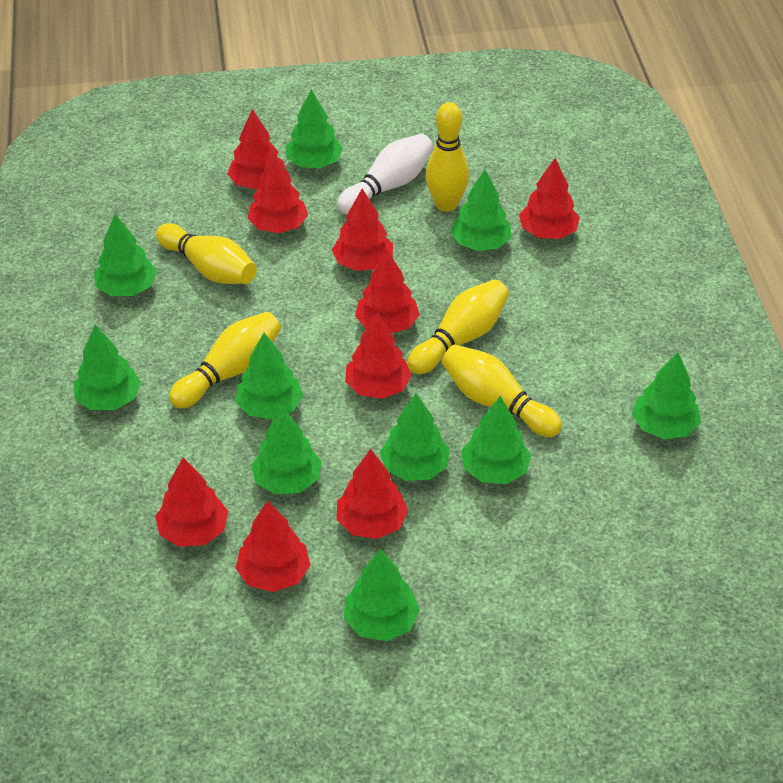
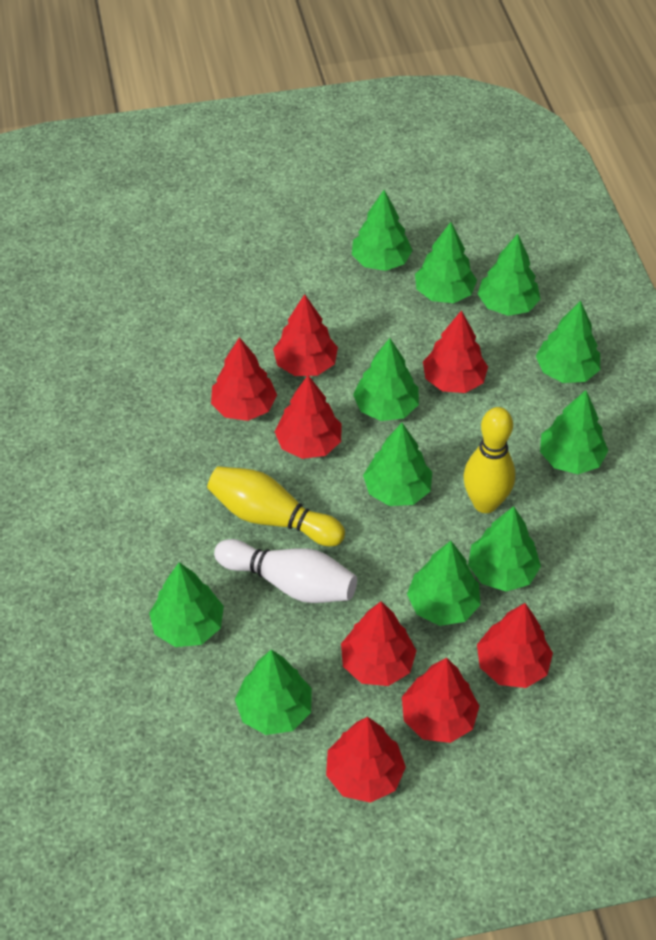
green tree: 10 -> 11
red tree: 9 -> 8
yellow bowling pin: 5 -> 2

